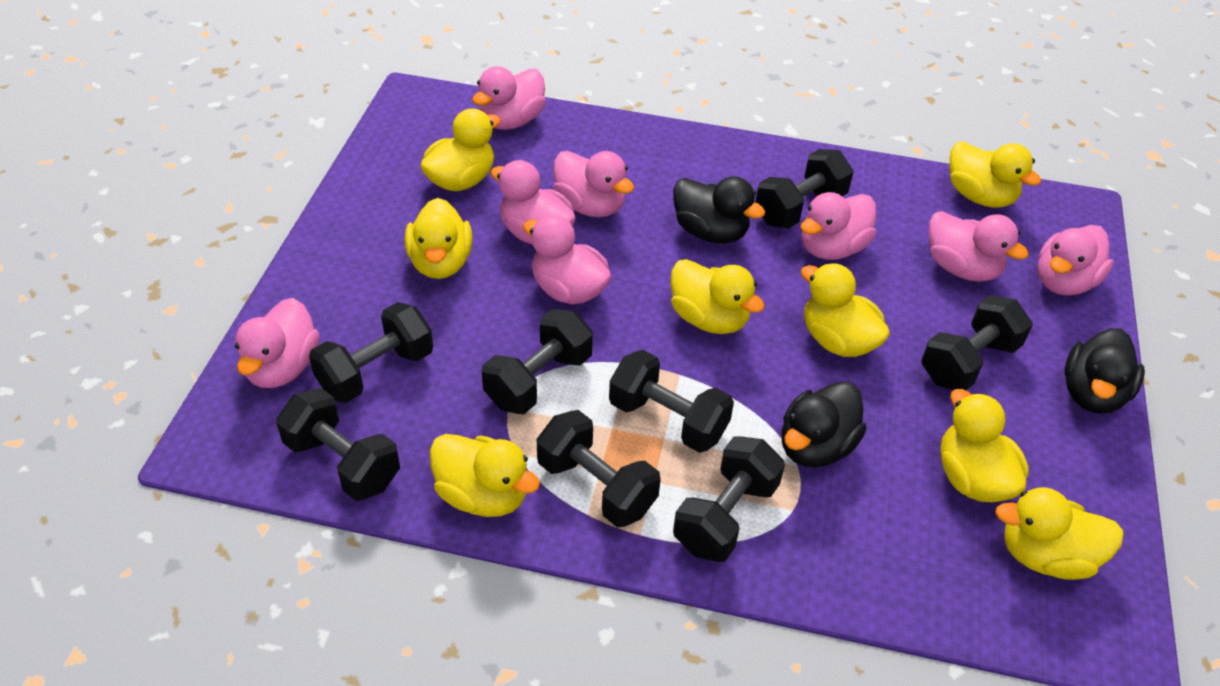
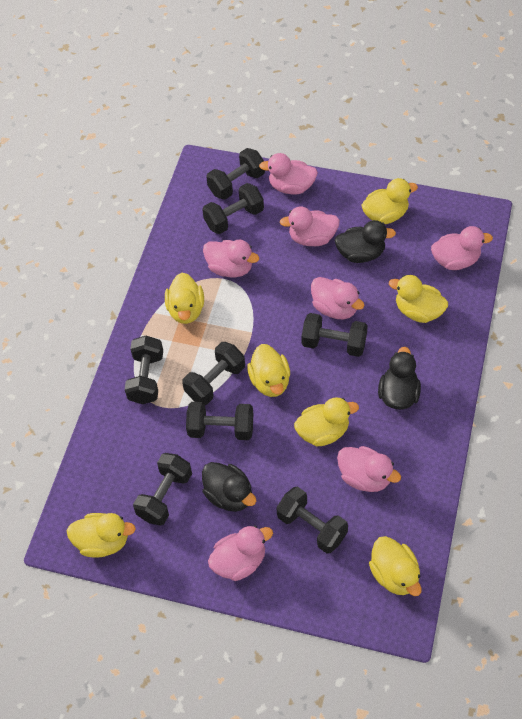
pink duck: 8 -> 7
yellow duck: 8 -> 7

